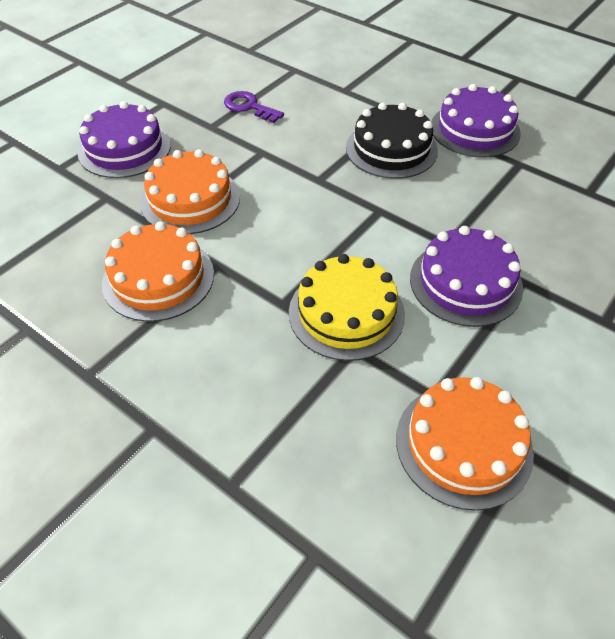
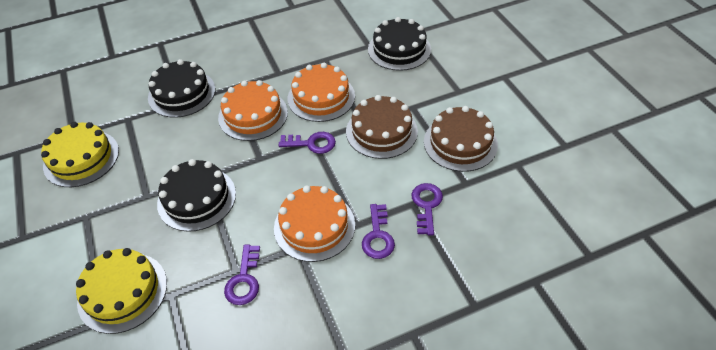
black cake: 1 -> 3
brown cake: 0 -> 2
purple cake: 3 -> 0
purple key: 1 -> 4
yellow cake: 1 -> 2

